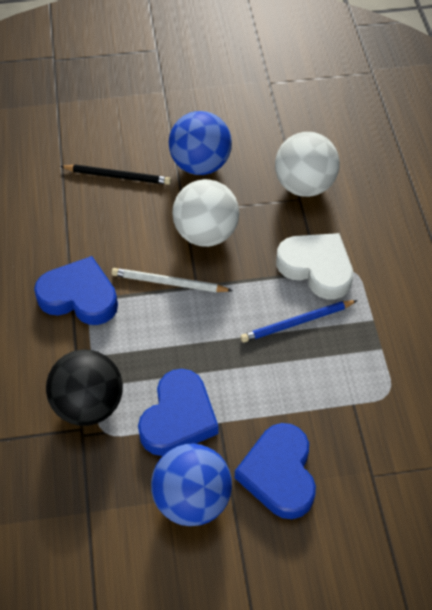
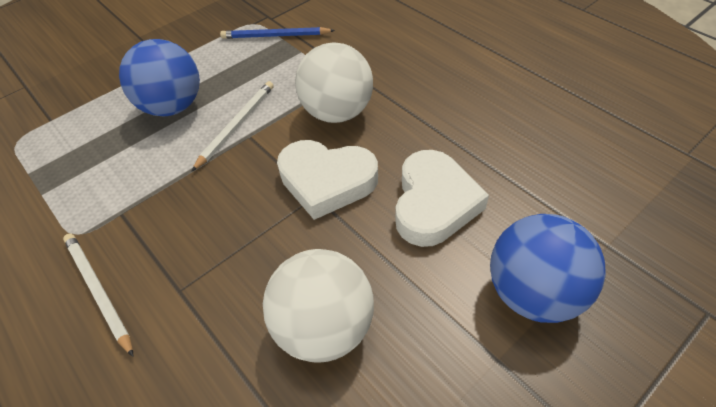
black ball: 1 -> 0
black pencil: 1 -> 0
blue heart: 3 -> 0
white heart: 1 -> 2
white pencil: 1 -> 2

